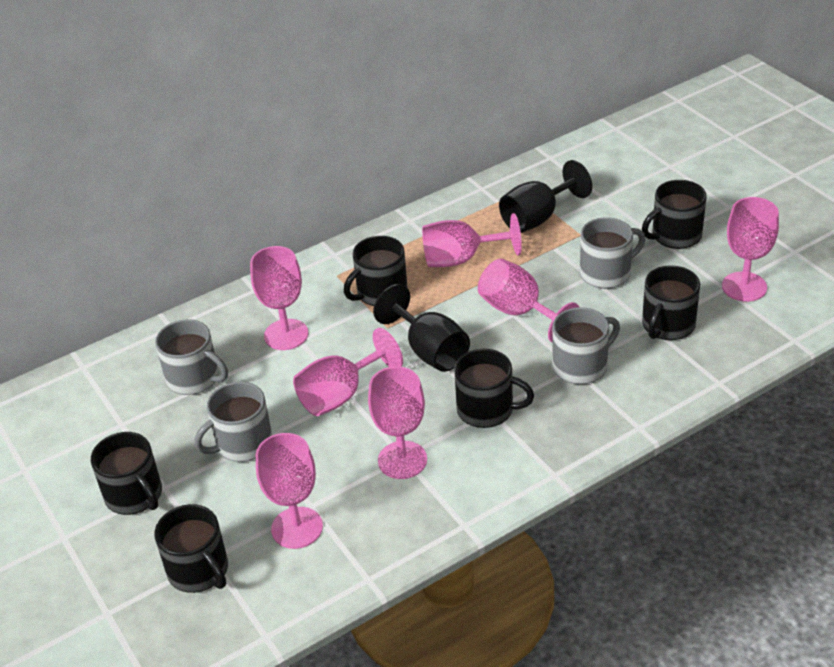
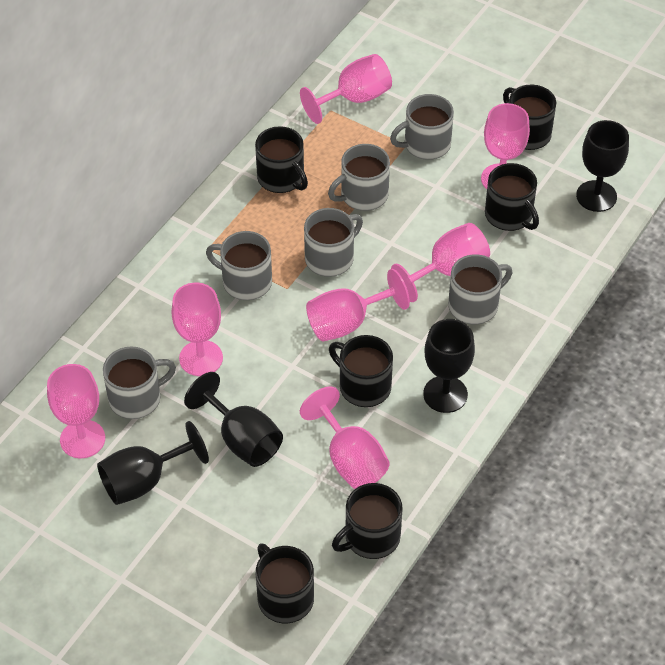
black goblet: 2 -> 4
grey mug: 4 -> 6

